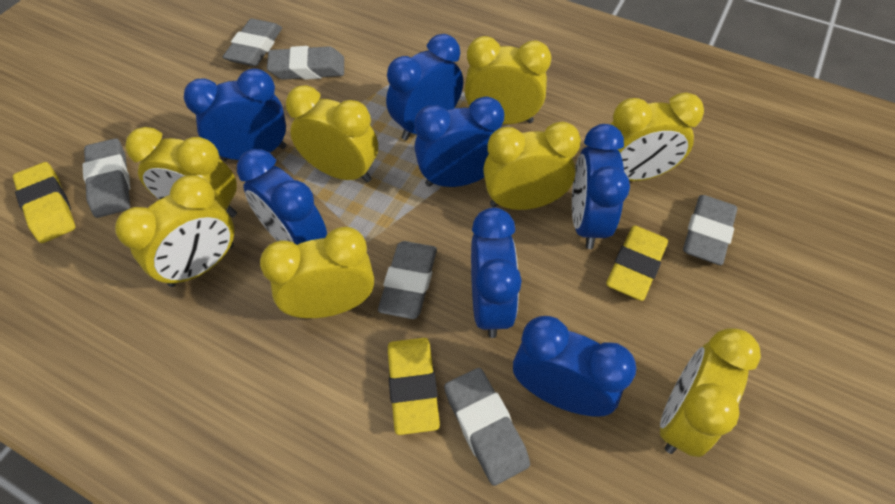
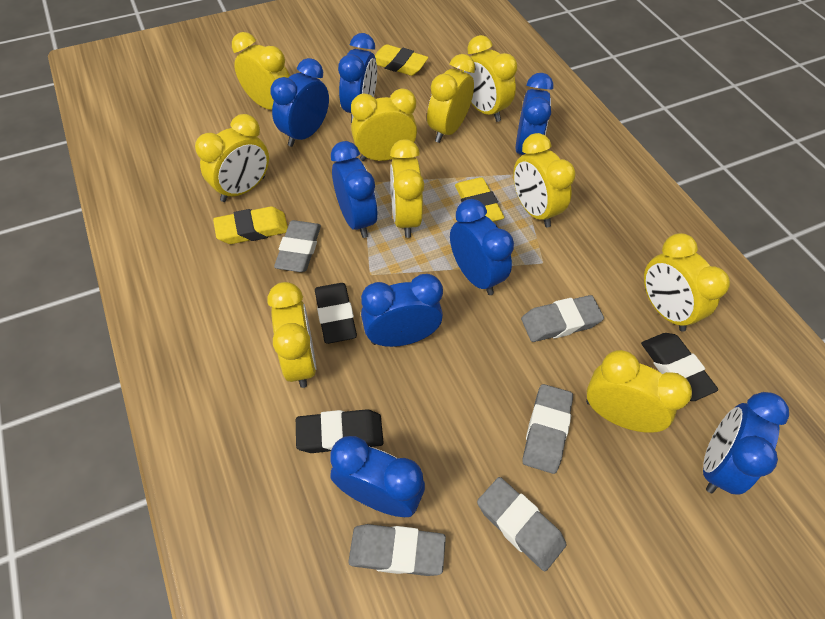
black eraser: 0 -> 3
blue clock: 7 -> 8
grey eraser: 6 -> 5
yellow clock: 8 -> 10

